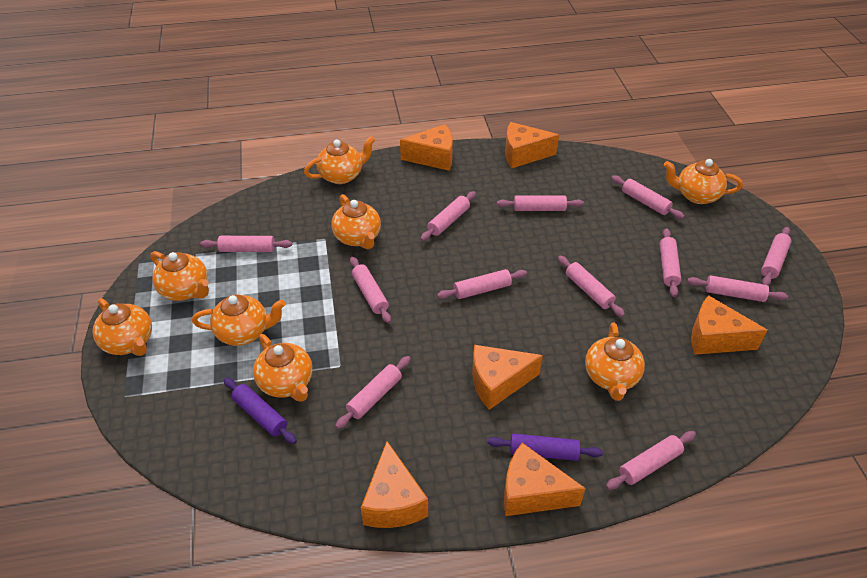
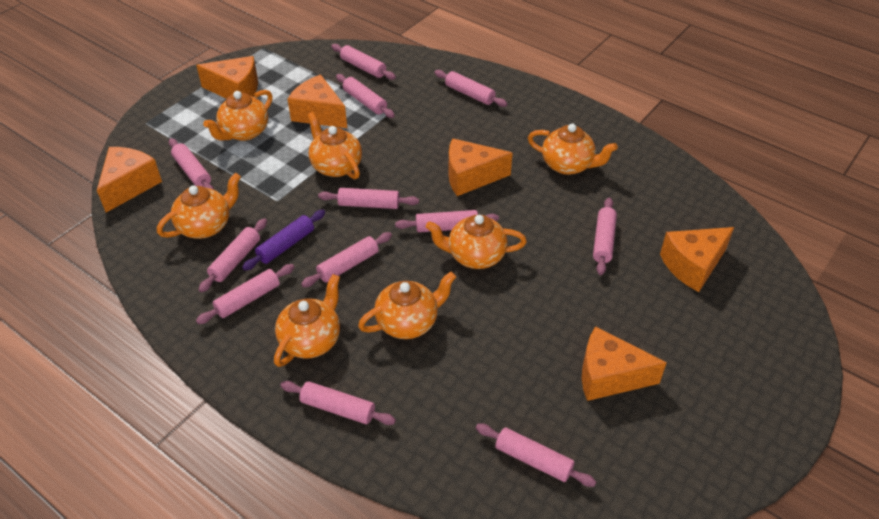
orange teapot: 8 -> 7
purple rolling pin: 2 -> 1

